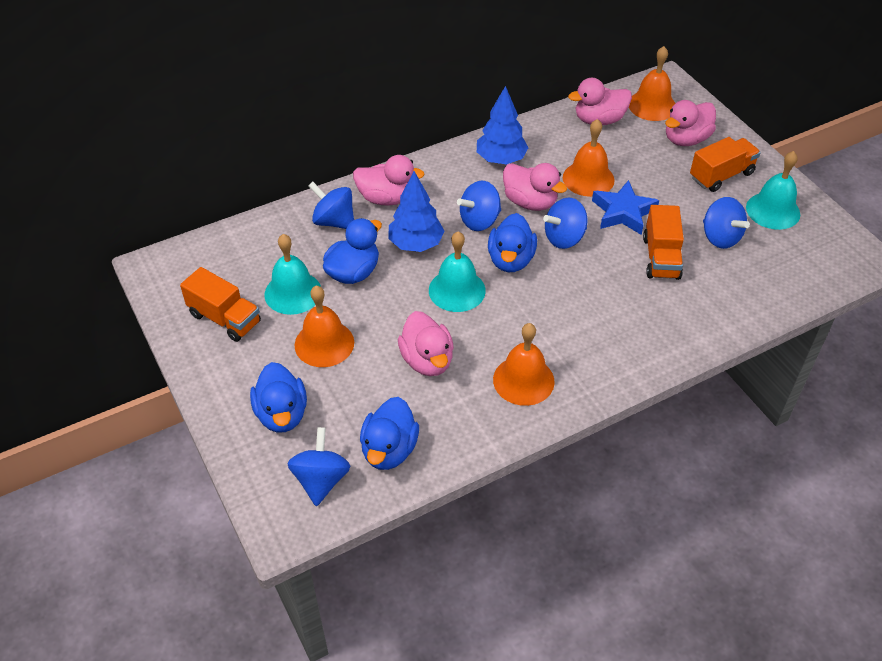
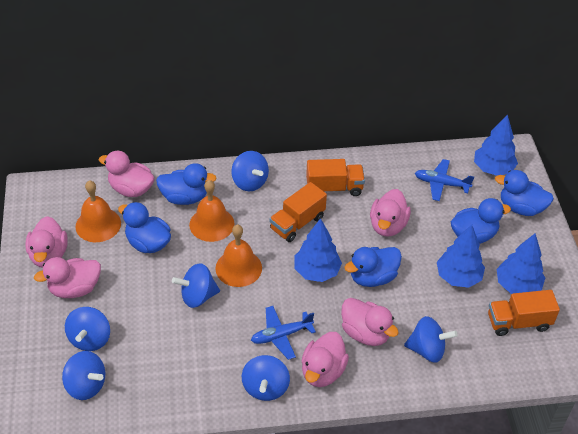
blue duck: 4 -> 5
blue plane: 0 -> 2
blue spinning top: 5 -> 6
blue star: 1 -> 0
blue tree: 2 -> 4
orange bell: 4 -> 3
pink duck: 5 -> 6
turquoise bell: 3 -> 0

